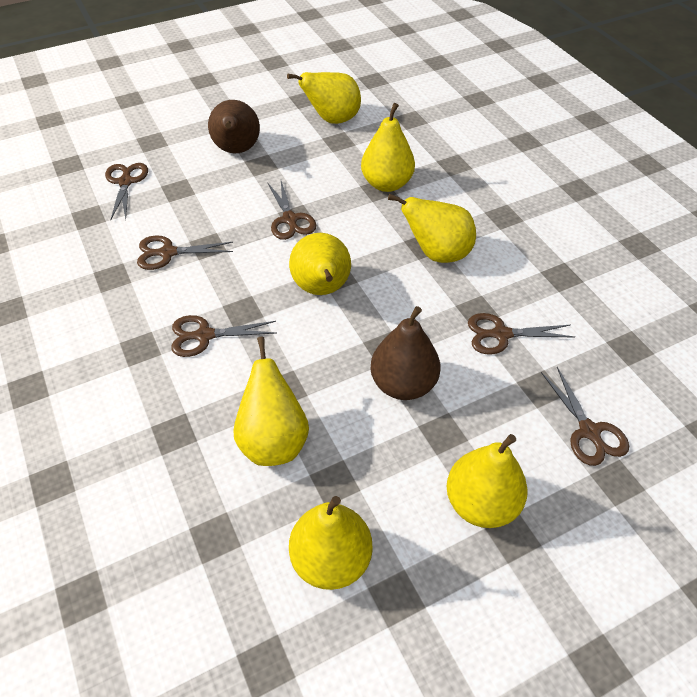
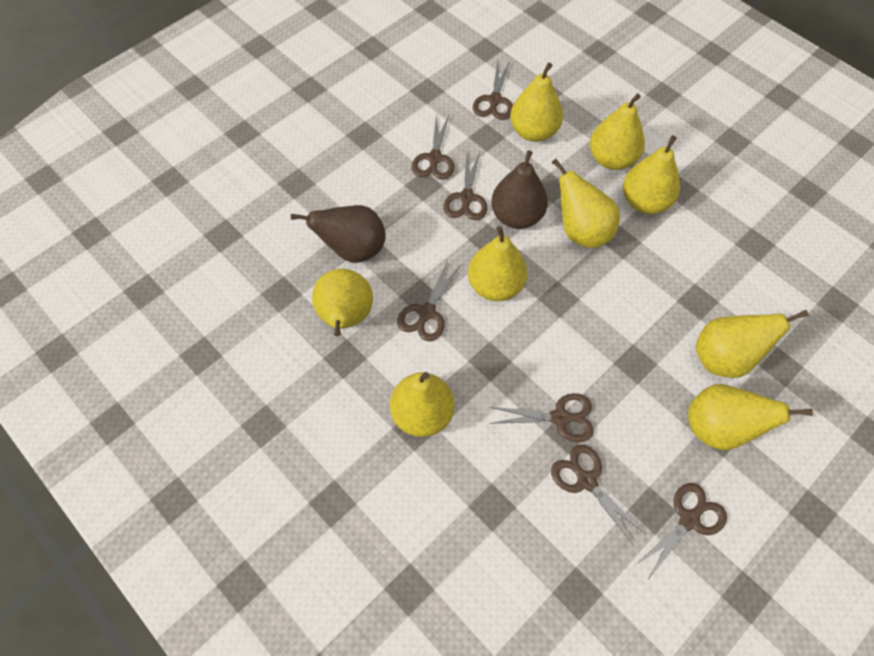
brown scissors: 6 -> 7
yellow pear: 7 -> 9

